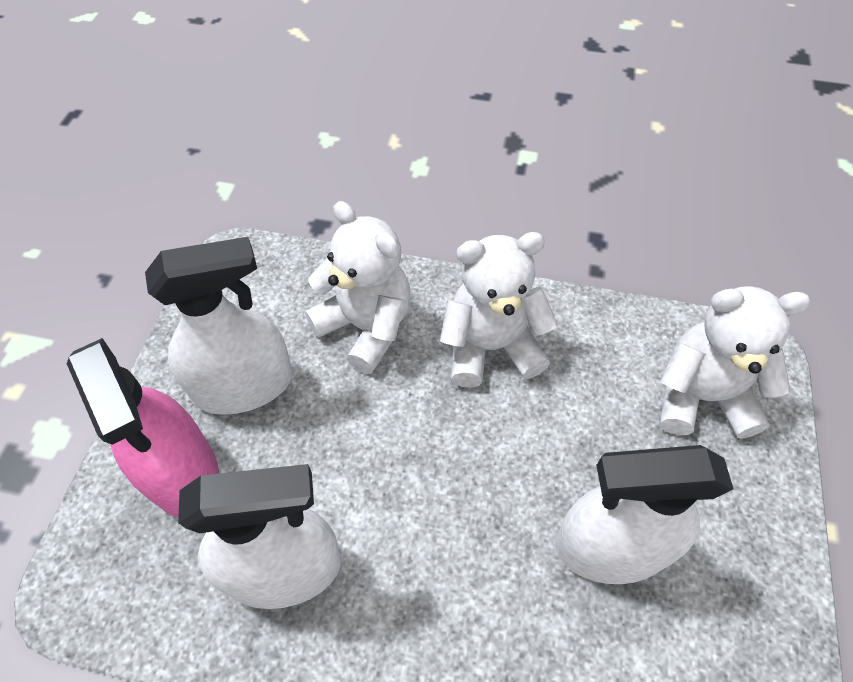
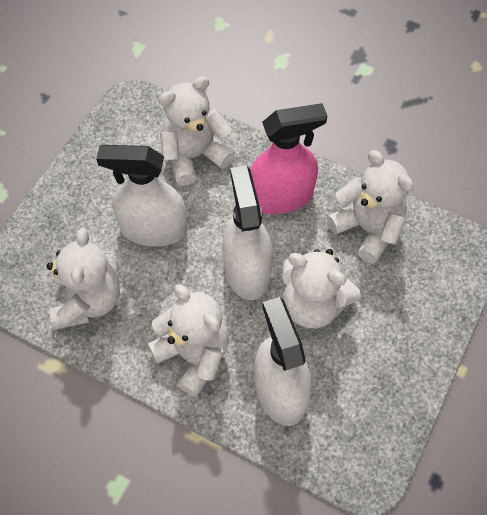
white teddy bear: 3 -> 5

